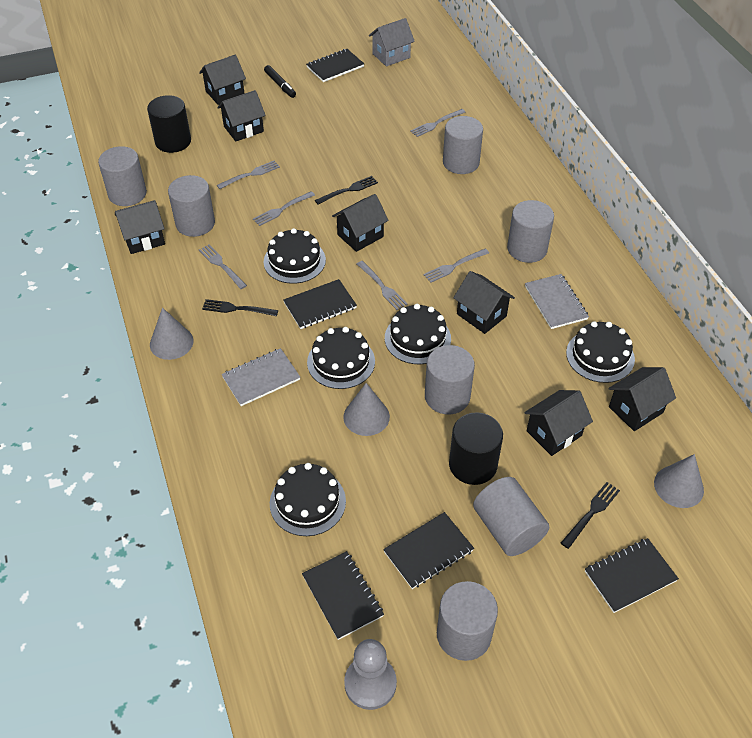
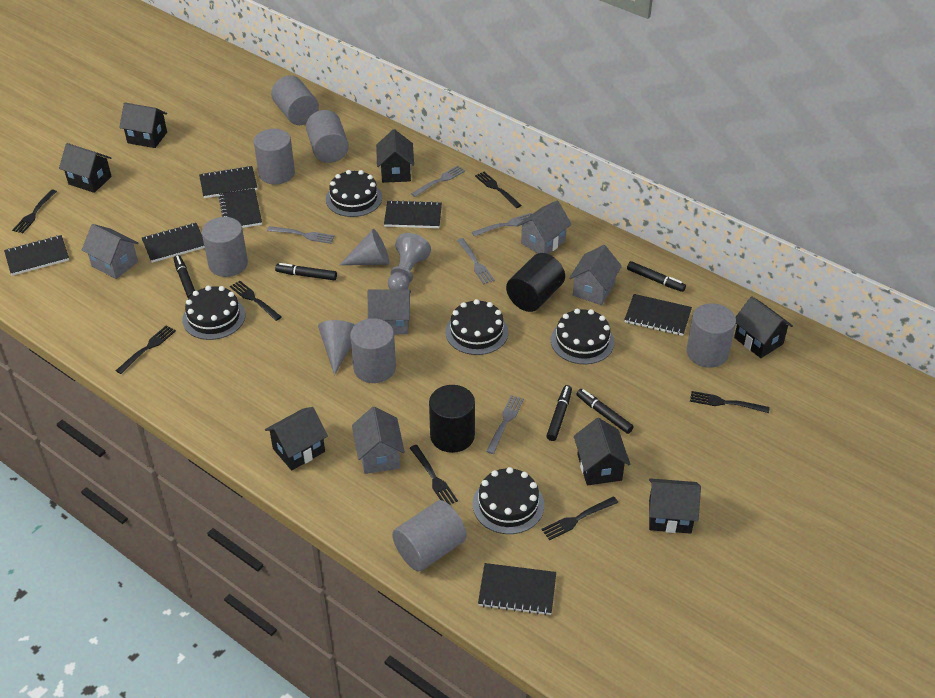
black fork: 3 -> 7
black marker: 1 -> 5
black notebook: 5 -> 7
grey cone: 3 -> 2
grey fork: 6 -> 5
grey house: 1 -> 5
grey notebook: 2 -> 0

